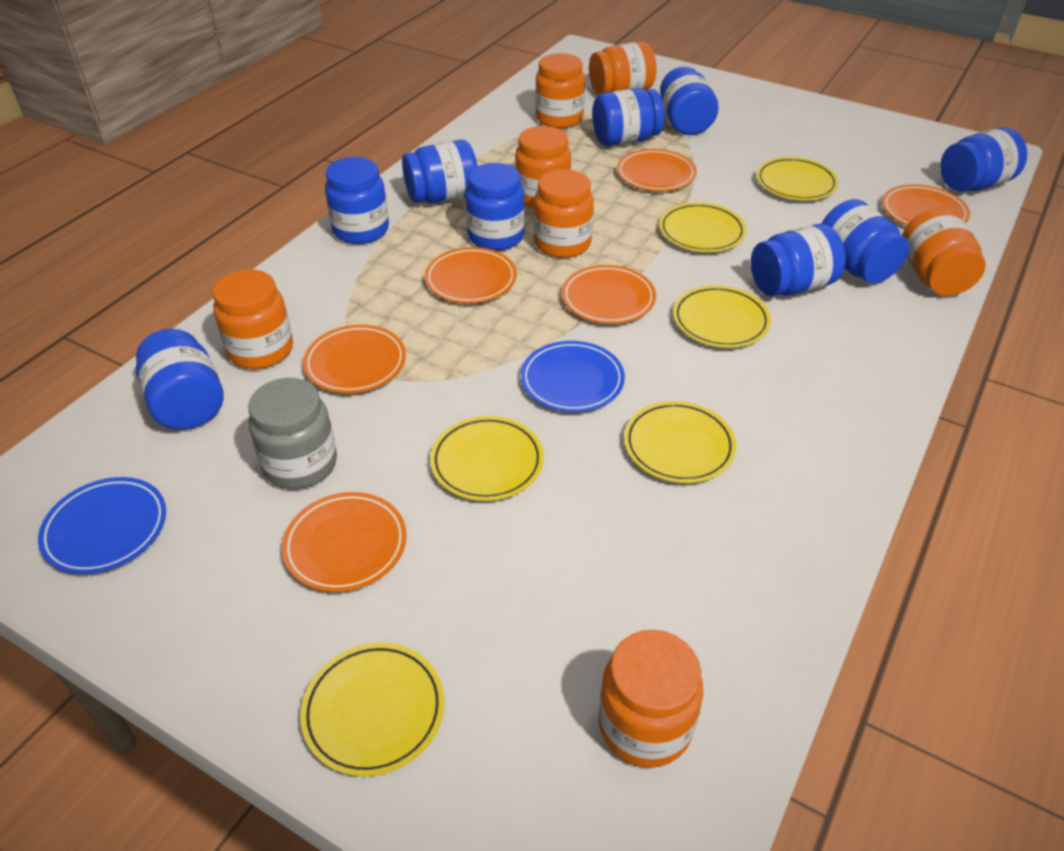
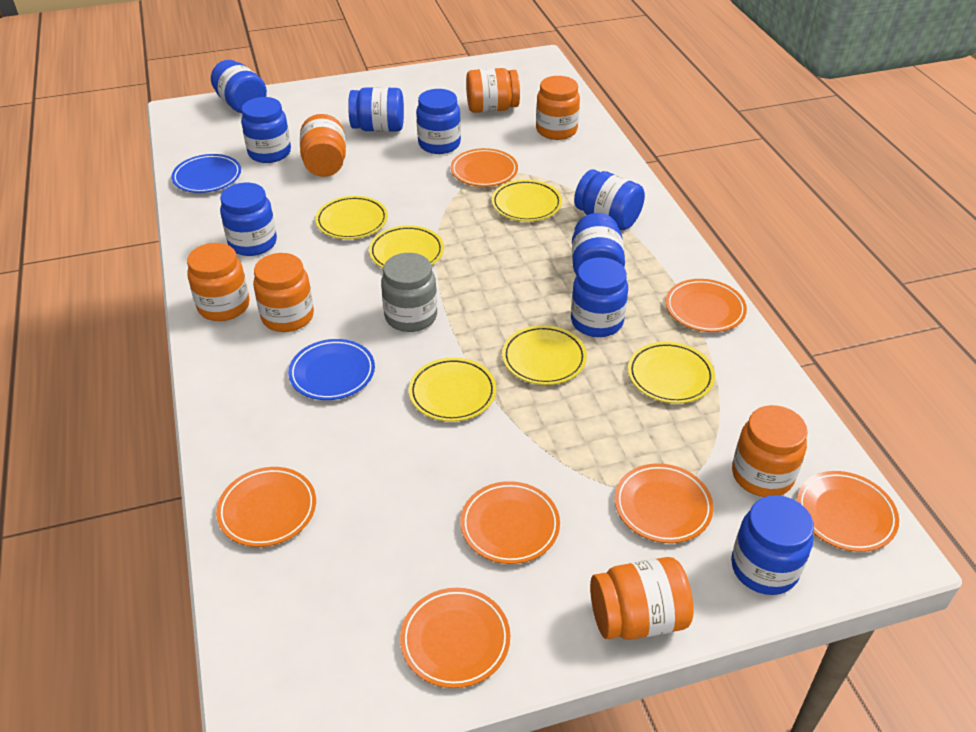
orange plate: 6 -> 7

